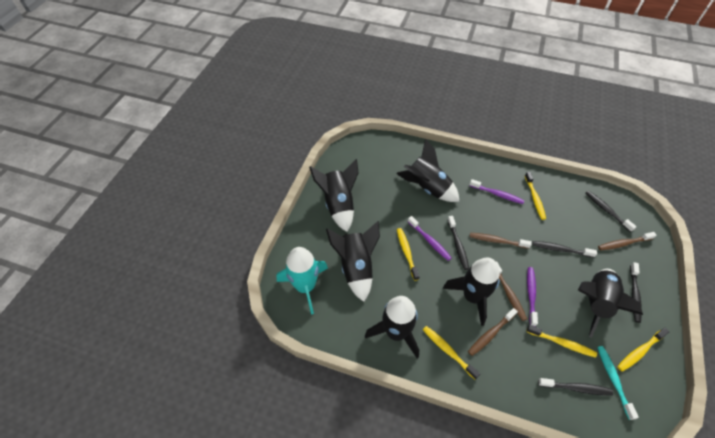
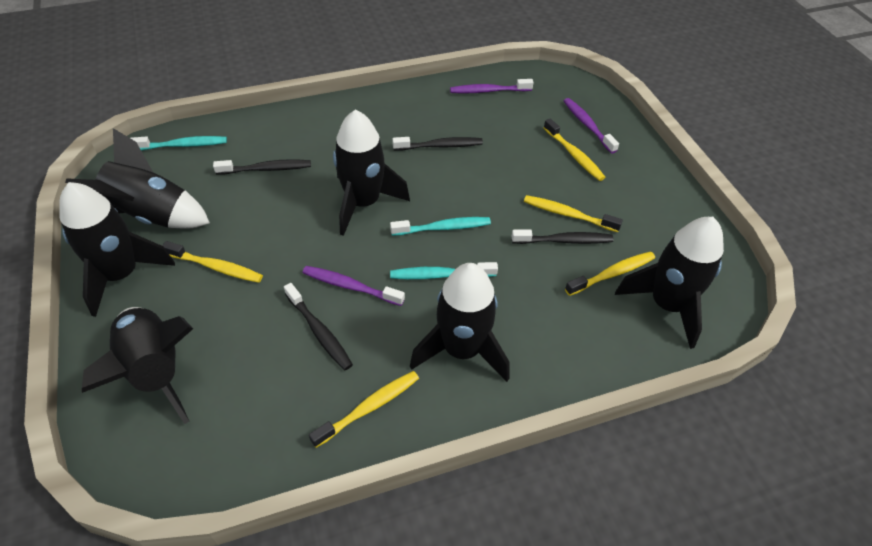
black toothbrush: 5 -> 4
brown toothbrush: 4 -> 0
turquoise rocket: 1 -> 0
turquoise toothbrush: 1 -> 3

